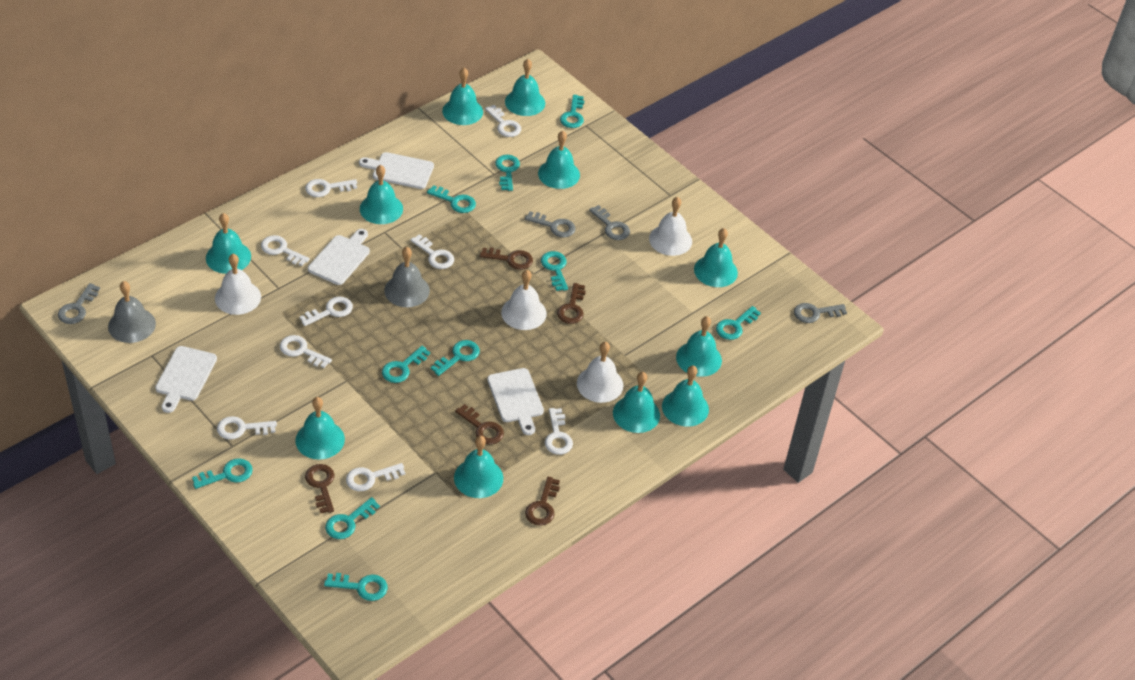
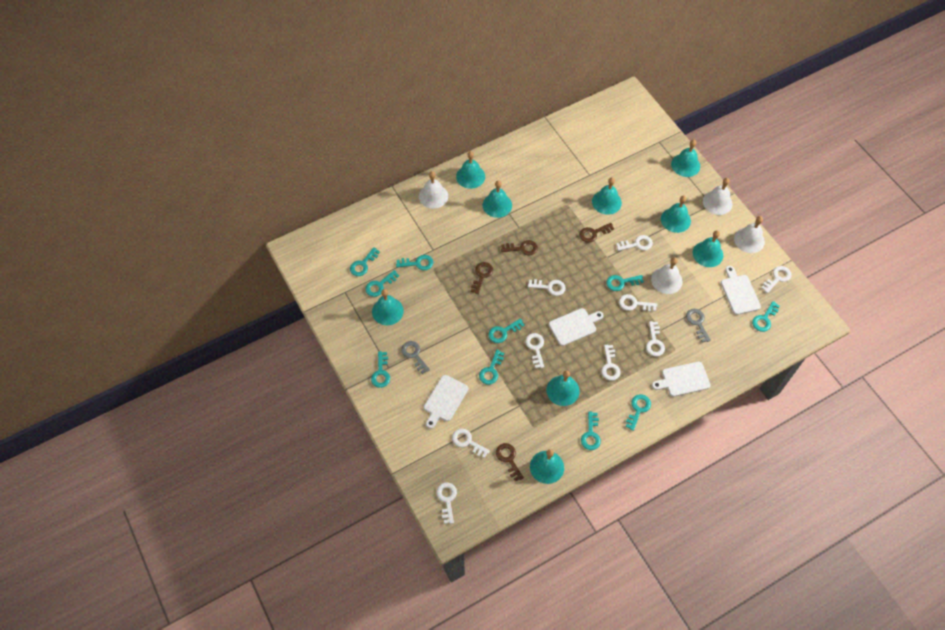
brown key: 5 -> 4
grey bell: 2 -> 0
grey key: 4 -> 2
turquoise bell: 11 -> 9

